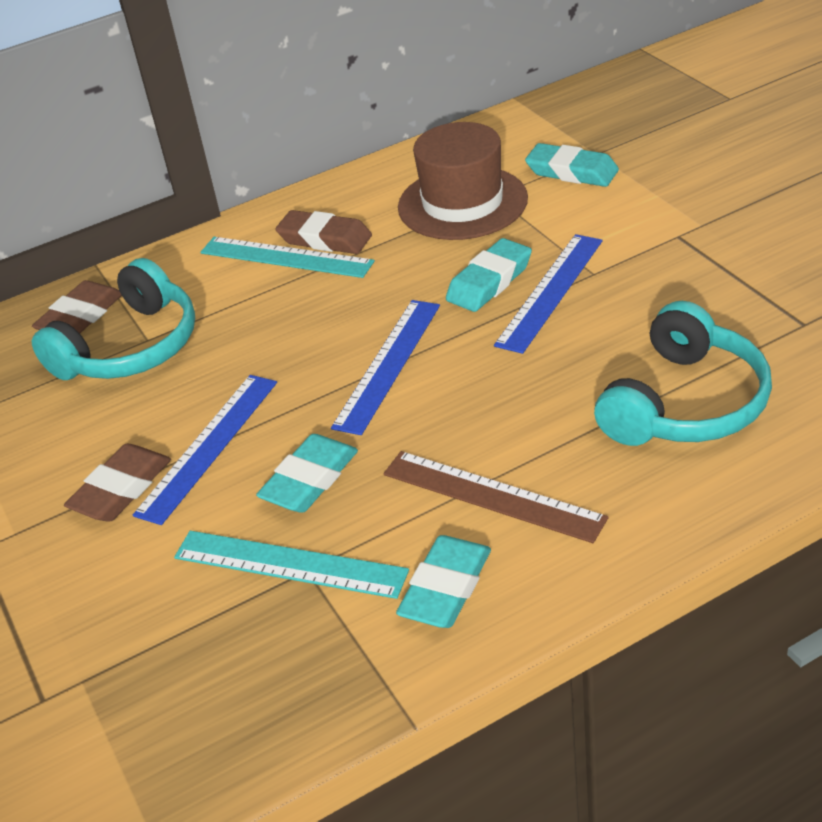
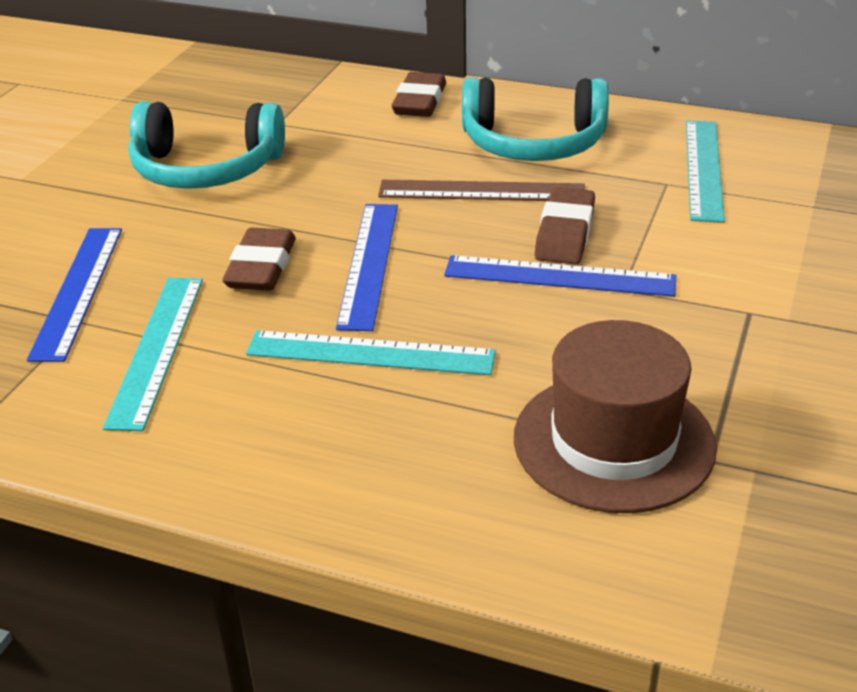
turquoise eraser: 4 -> 0
turquoise ruler: 2 -> 3

